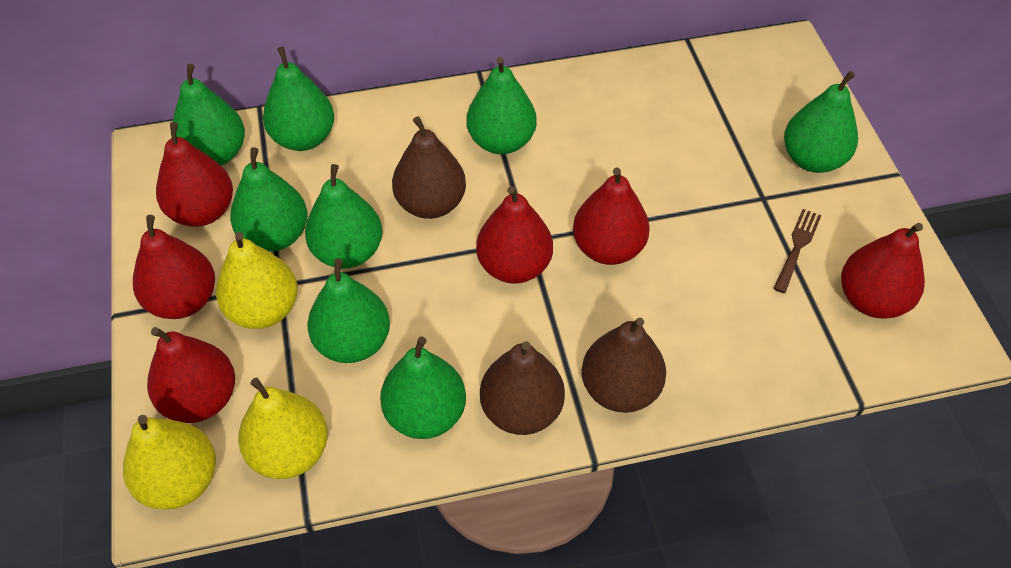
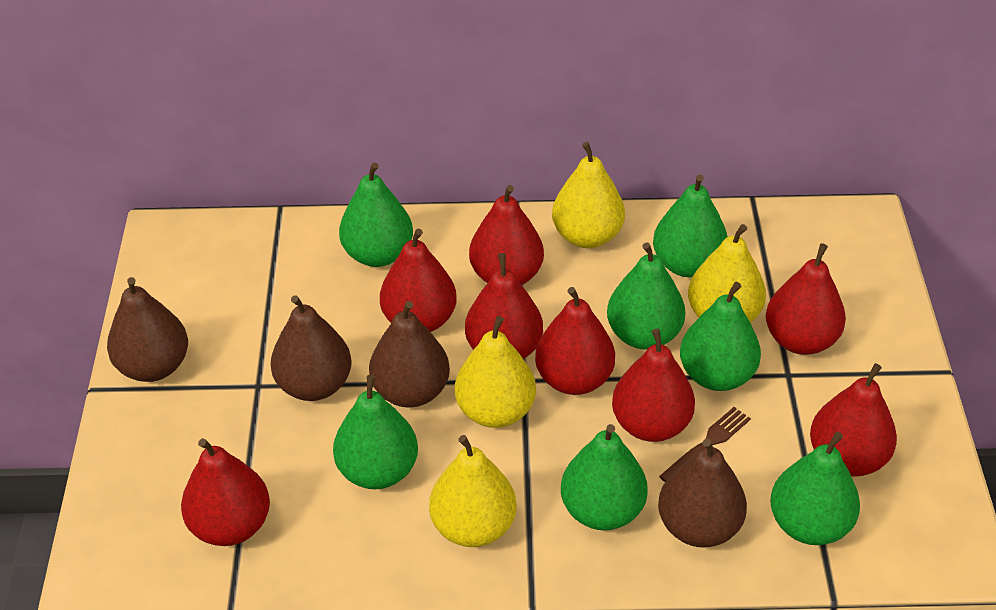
brown pear: 3 -> 4
green pear: 8 -> 7
red pear: 6 -> 8
yellow pear: 3 -> 4

